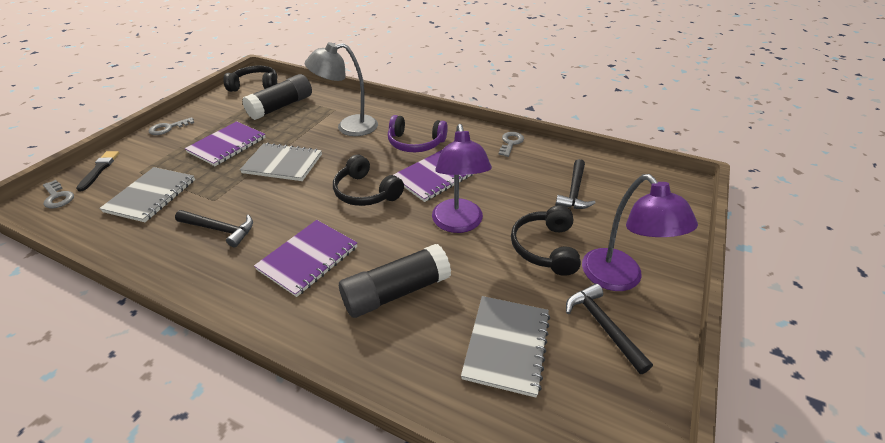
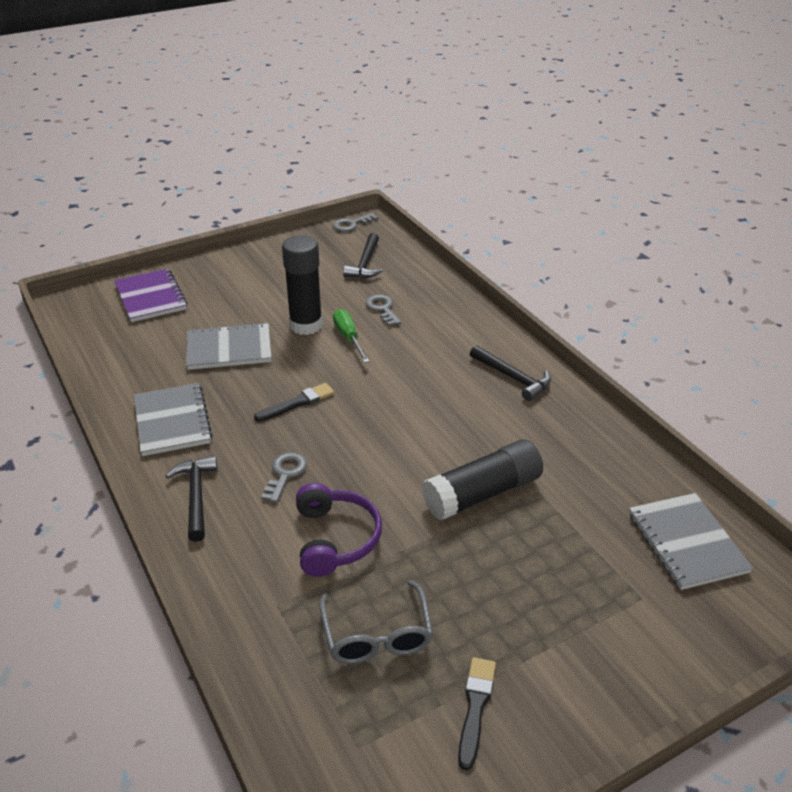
black brush: 1 -> 2
black headphones: 3 -> 0
green screwdriver: 0 -> 1
grey glasses: 0 -> 1
grey lamp: 1 -> 0
purple lamp: 2 -> 0
purple notebook: 3 -> 1

